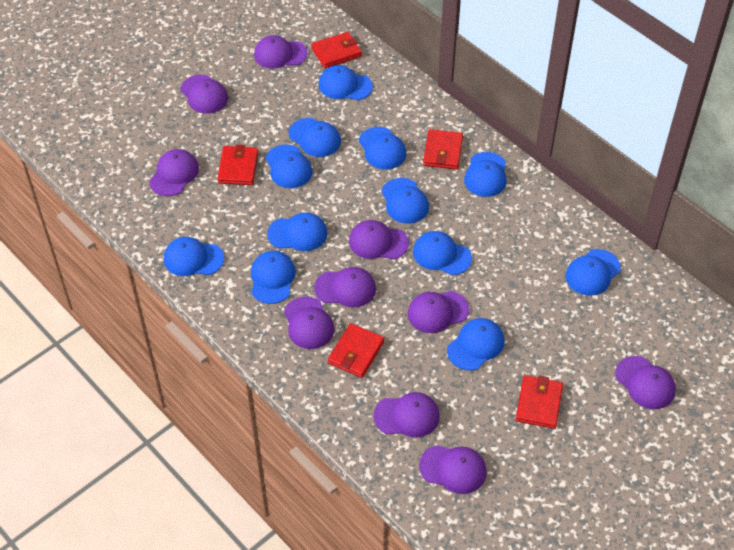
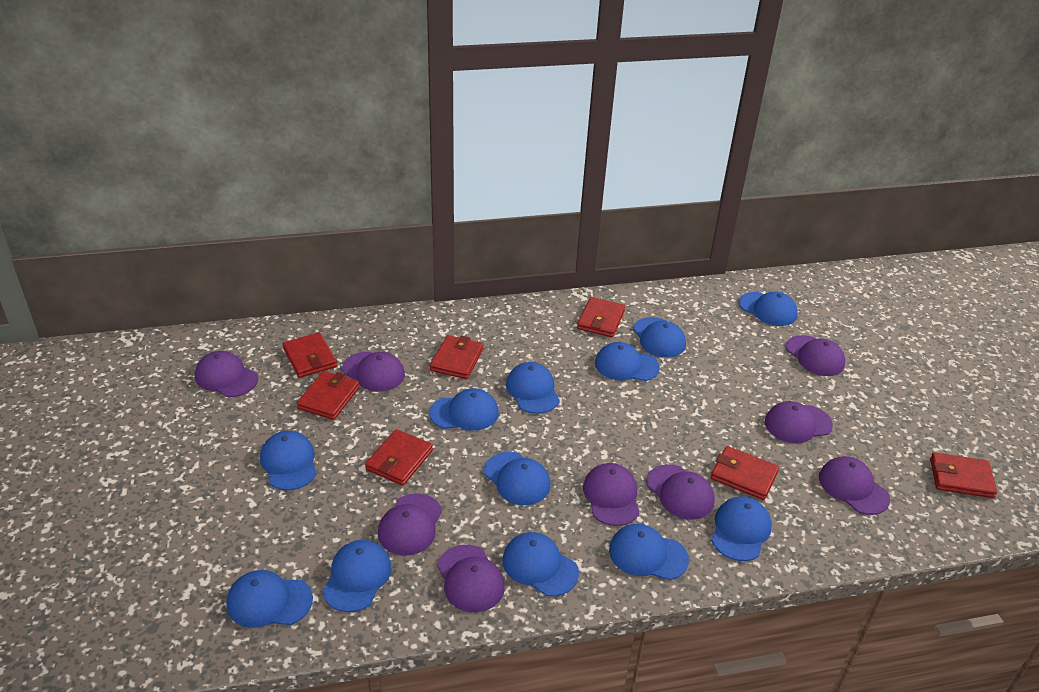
purple cap: 10 -> 9
red wallet: 5 -> 7

